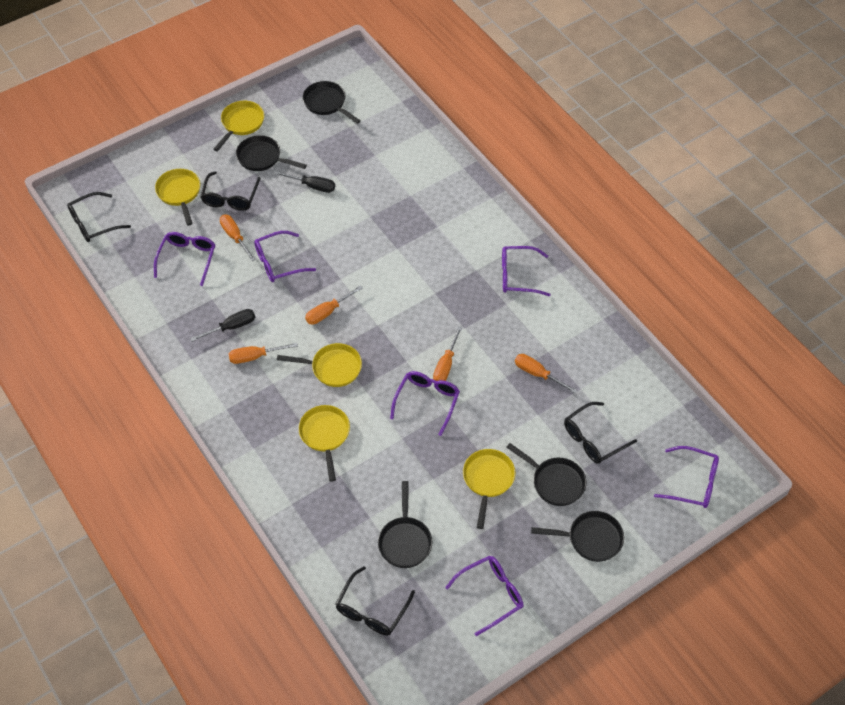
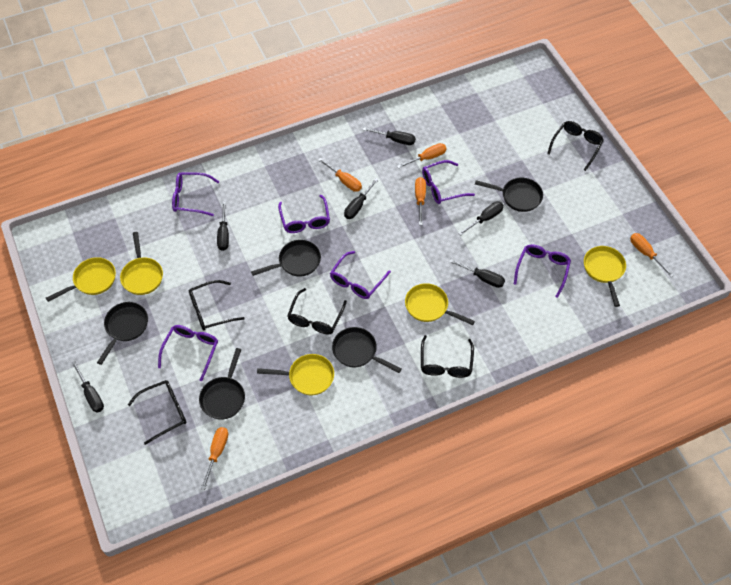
black glasses: 4 -> 5
black screwdriver: 2 -> 6

